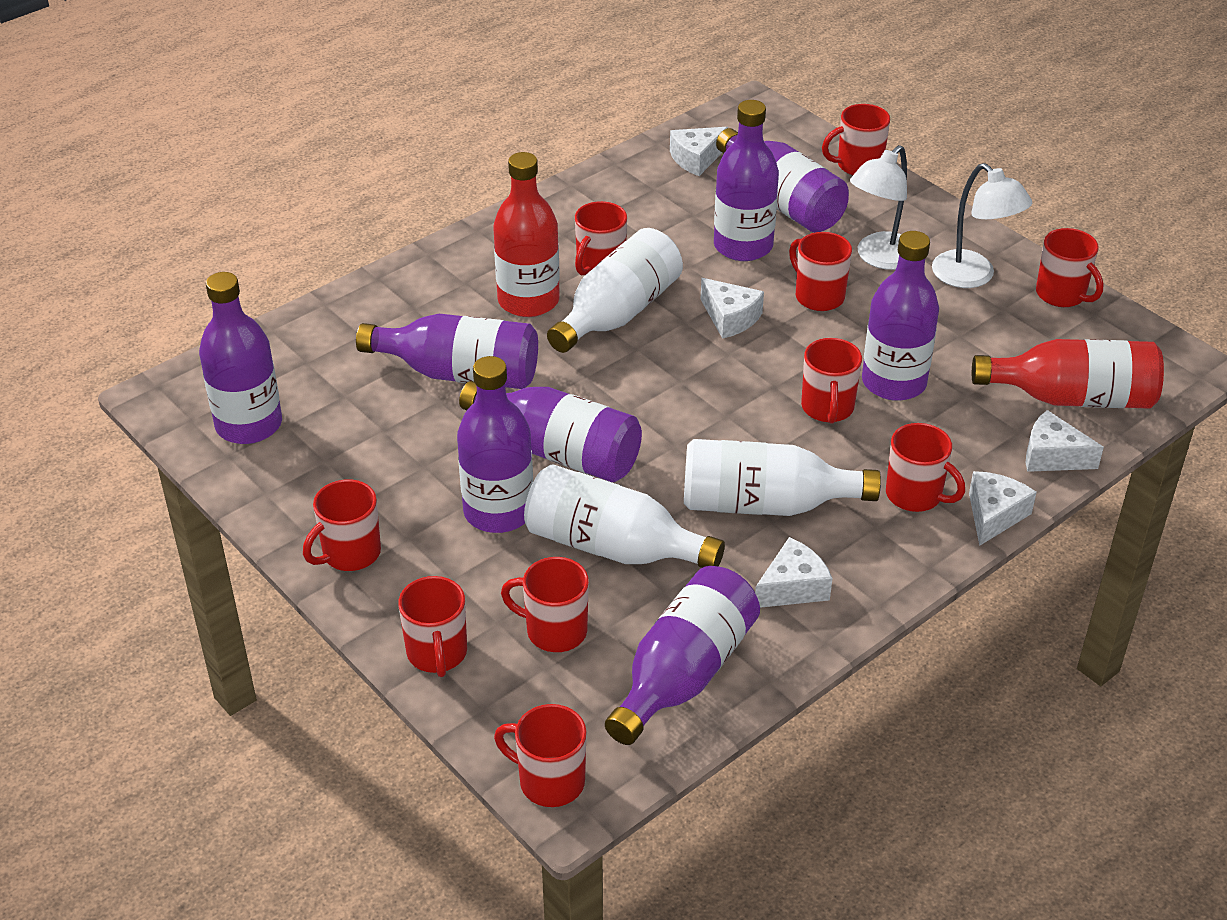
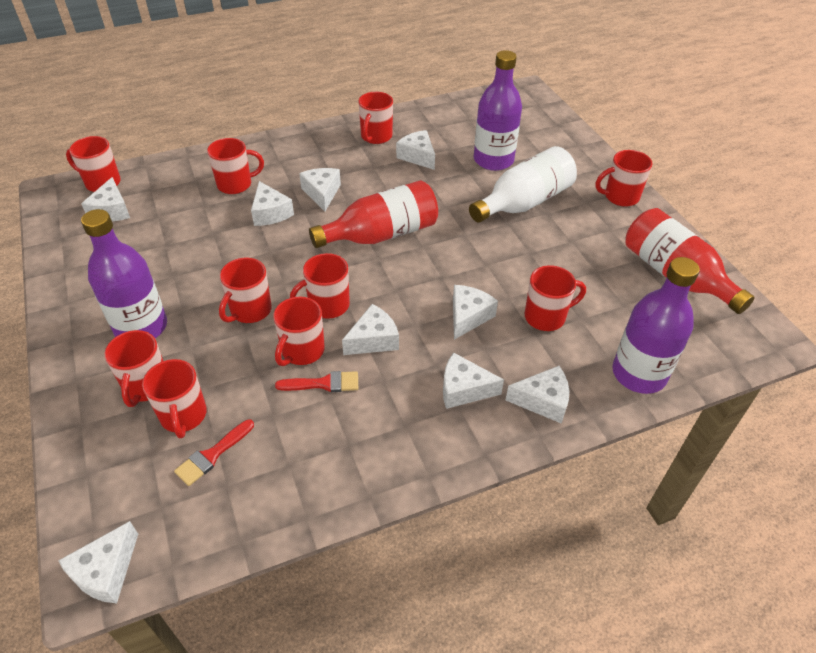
purple bottle: 8 -> 3
red brush: 0 -> 2
white bottle: 3 -> 1
white cheese: 5 -> 9
white lamp: 2 -> 0

